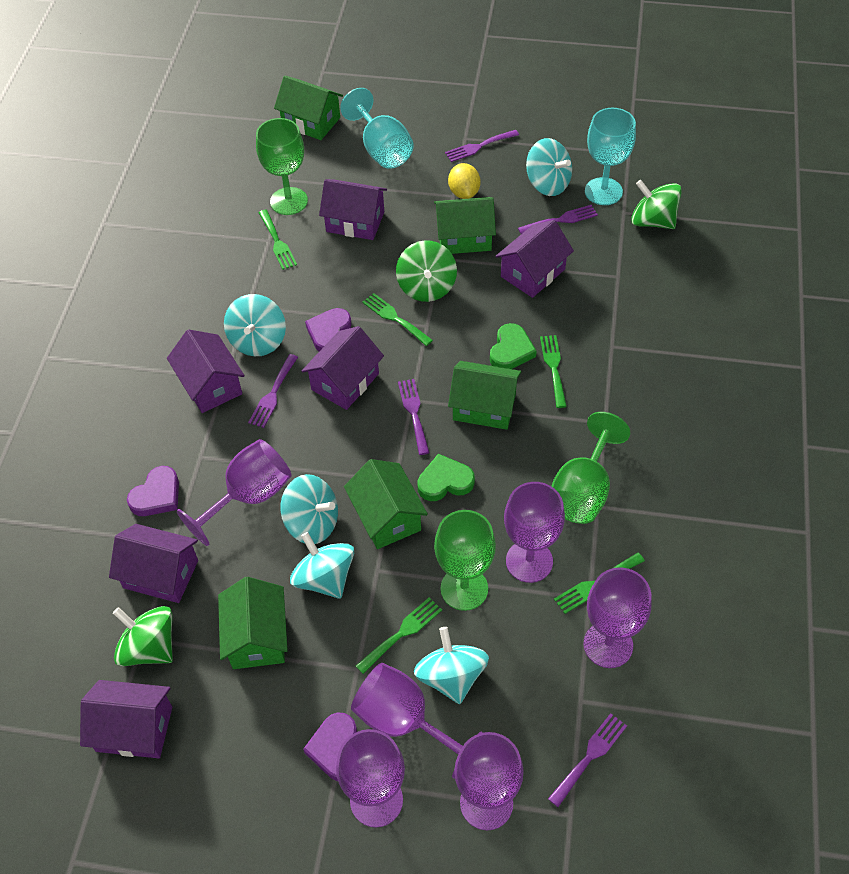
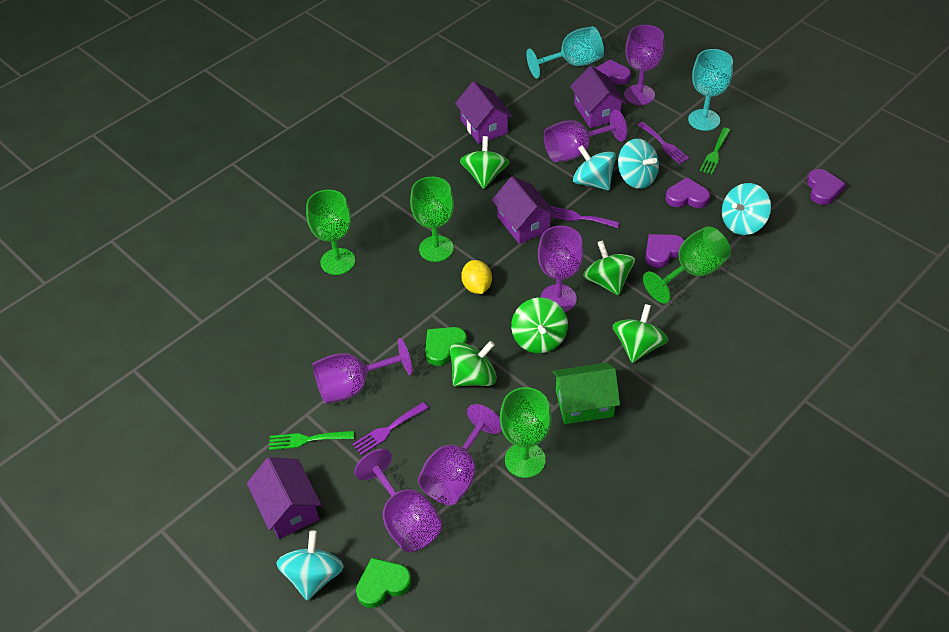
green fork: 5 -> 2
green goblet: 3 -> 4
green house: 5 -> 1
green spinning top: 3 -> 5
purple fork: 5 -> 3
purple heart: 3 -> 4
purple house: 6 -> 4
turquoise spinning top: 5 -> 4

